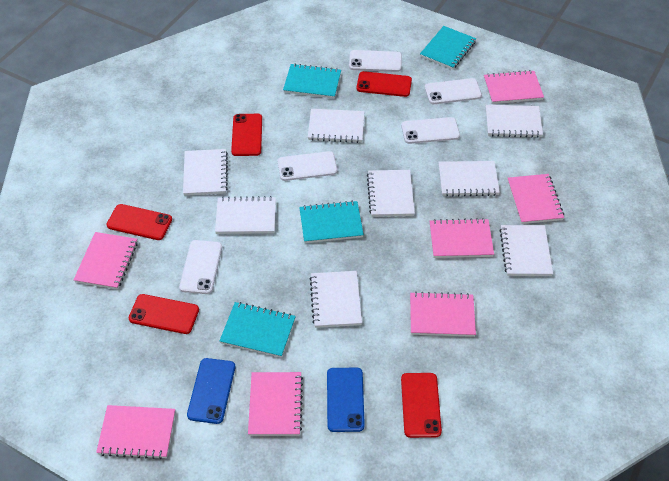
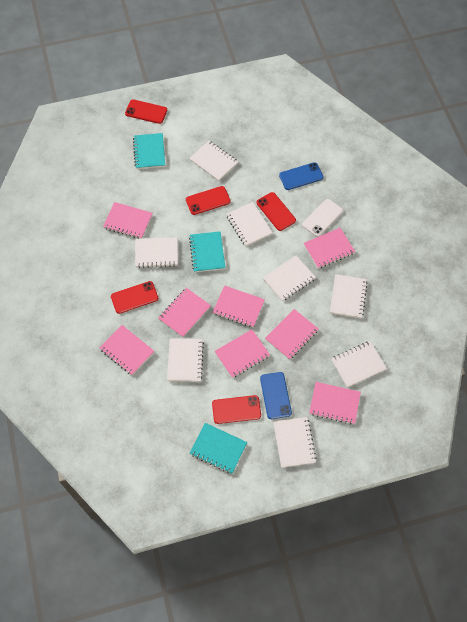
pink notebook: 7 -> 8
turquoise notebook: 4 -> 3
white phone: 5 -> 1

